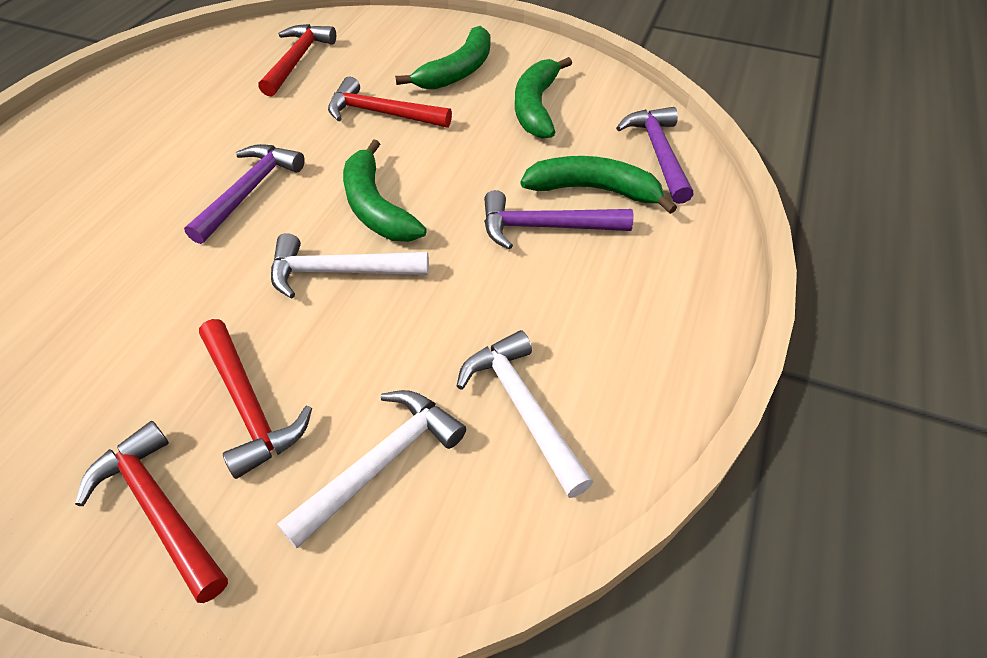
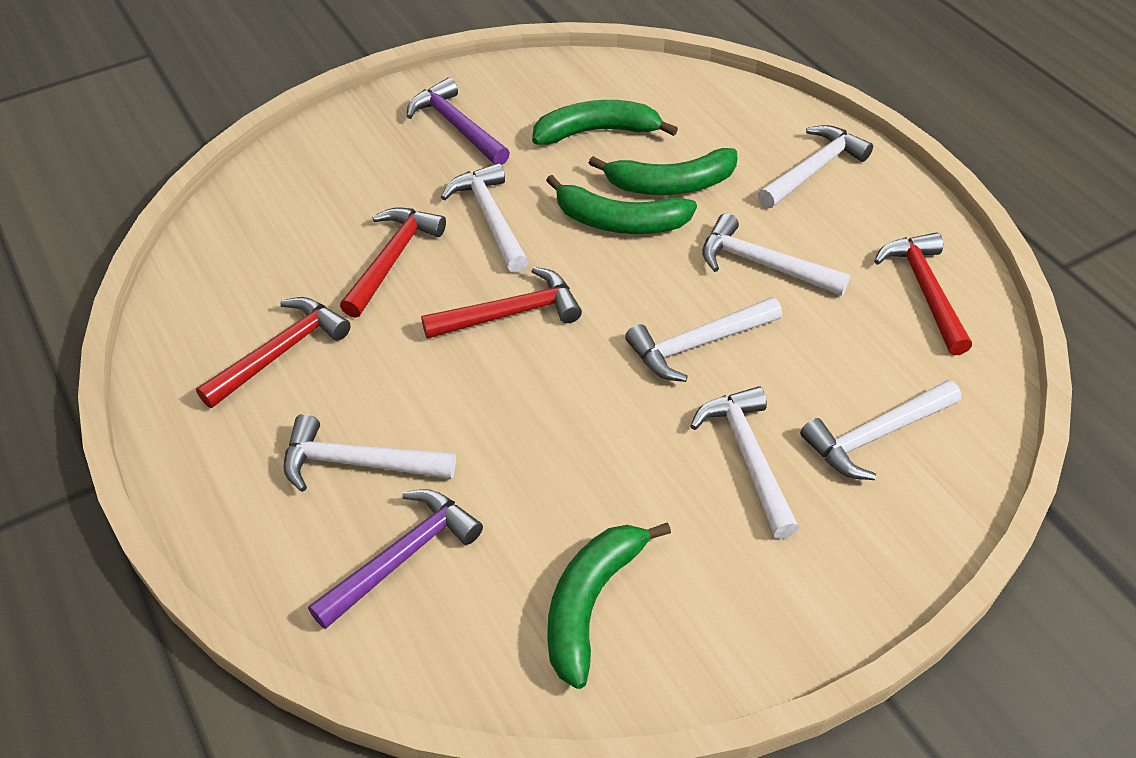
purple hammer: 3 -> 2
white hammer: 3 -> 7

